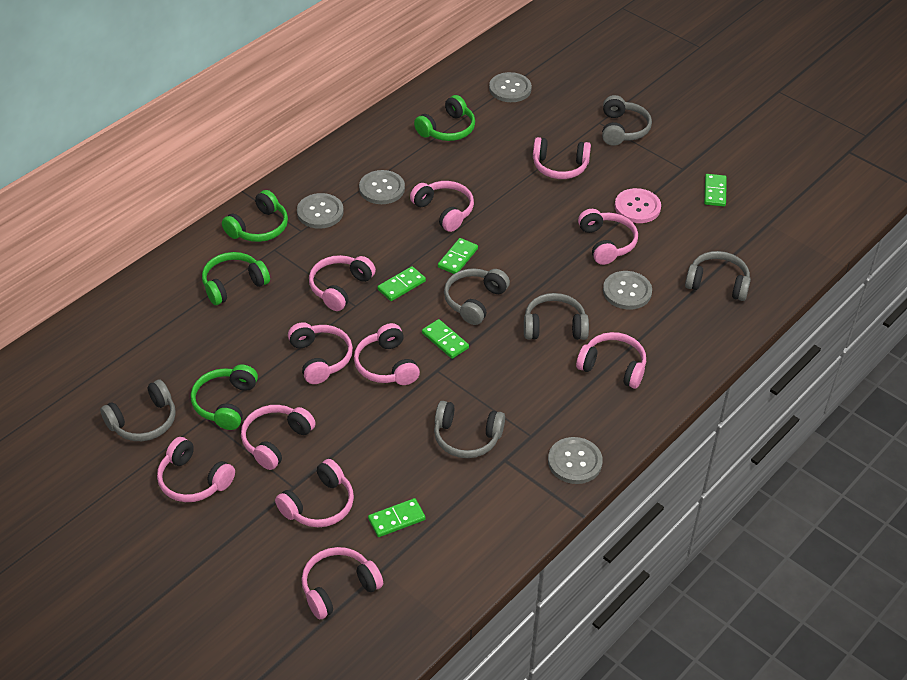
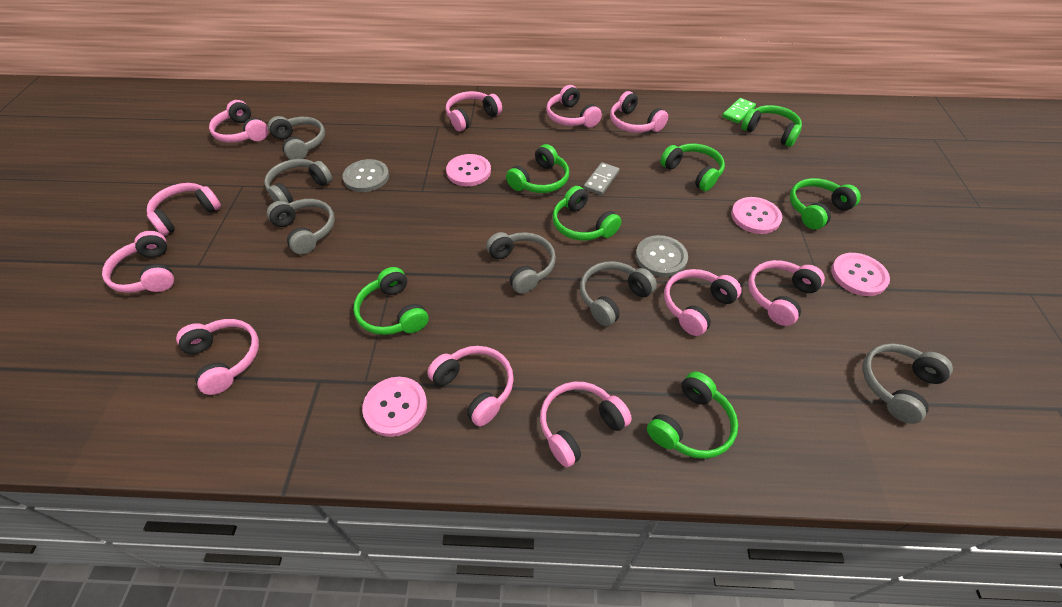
green domino: 5 -> 1
green headphones: 4 -> 7
grey button: 5 -> 2
grey domino: 0 -> 1
pink button: 1 -> 4

